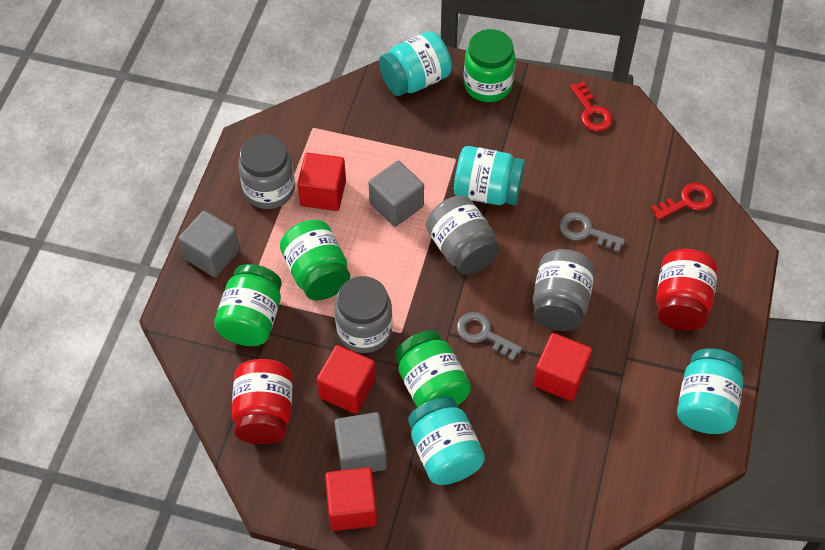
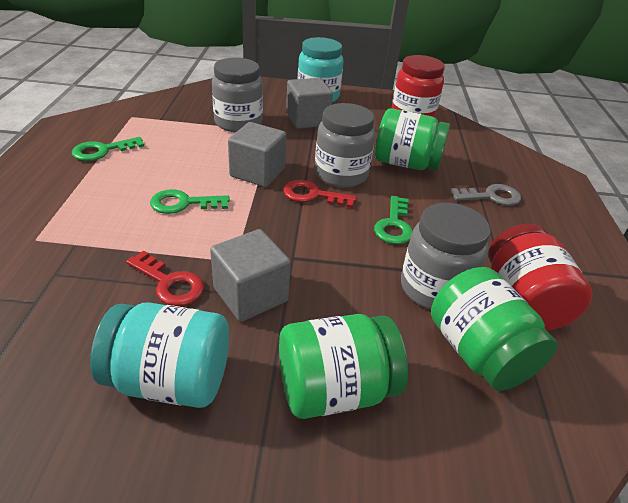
green jar: 4 -> 3
green key: 0 -> 3
grey jar: 4 -> 3
grey key: 2 -> 1
red cube: 4 -> 0
turquoise jar: 4 -> 2

